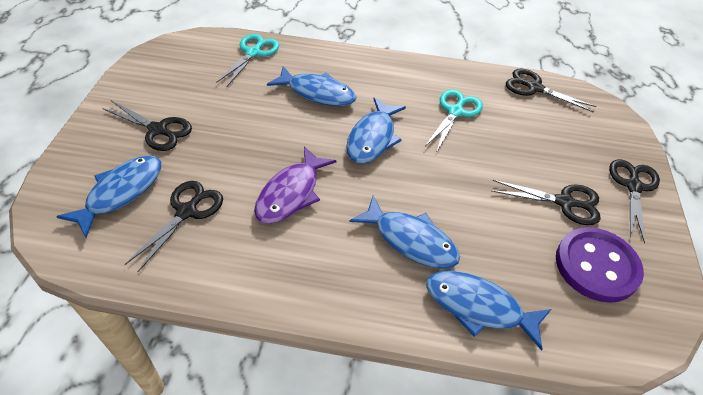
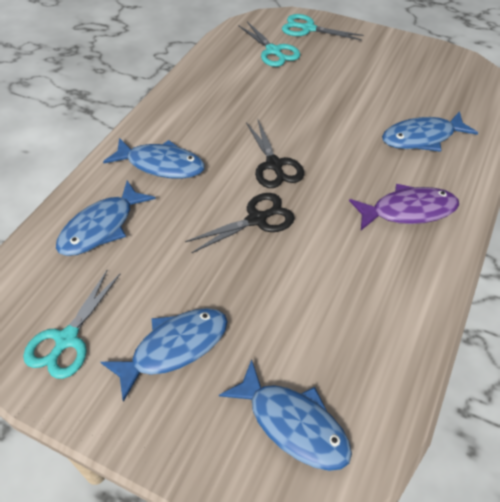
black scissors: 5 -> 2
purple button: 1 -> 0
turquoise scissors: 2 -> 3

